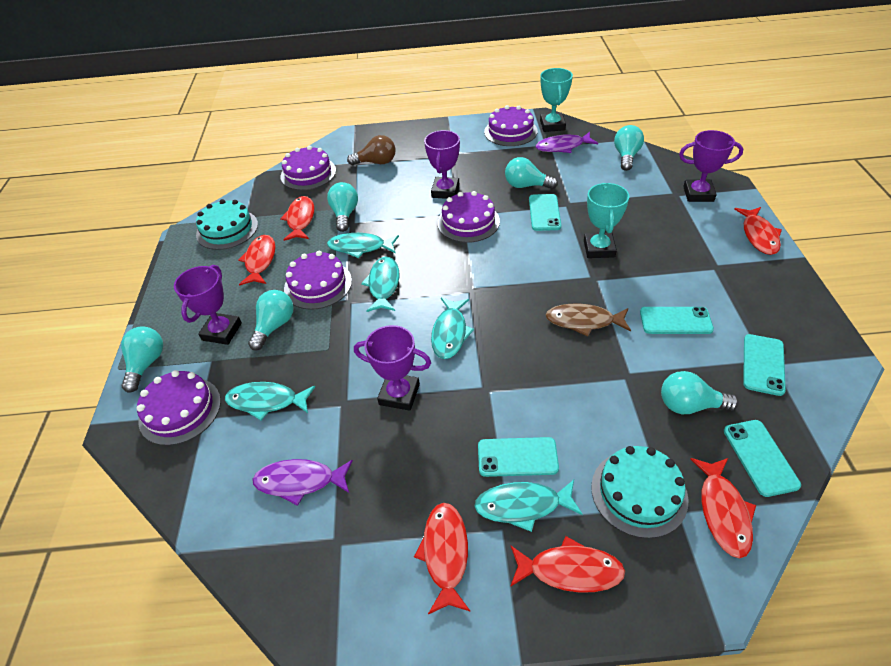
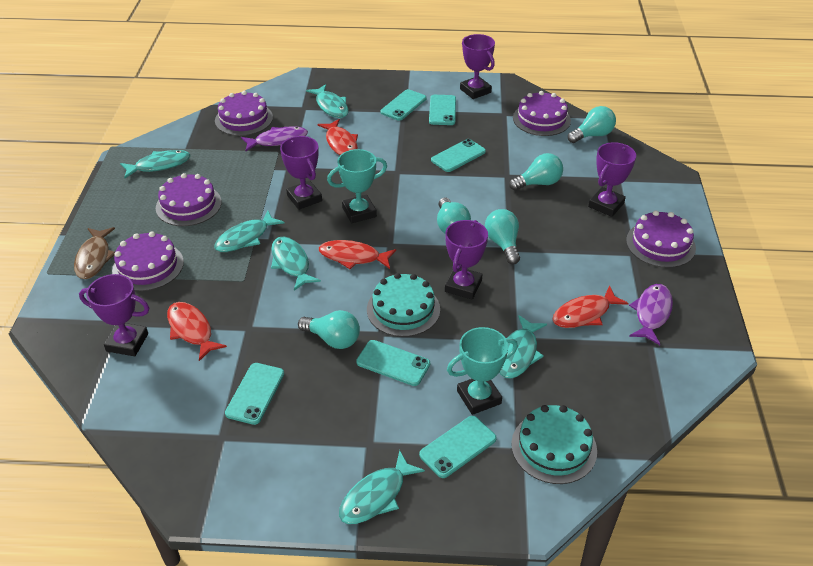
brown light bulb: 1 -> 0
purple trophy: 4 -> 5
red fish: 6 -> 4
turquoise fish: 5 -> 6
turquoise light bulb: 6 -> 5
turquoise phone: 5 -> 6

